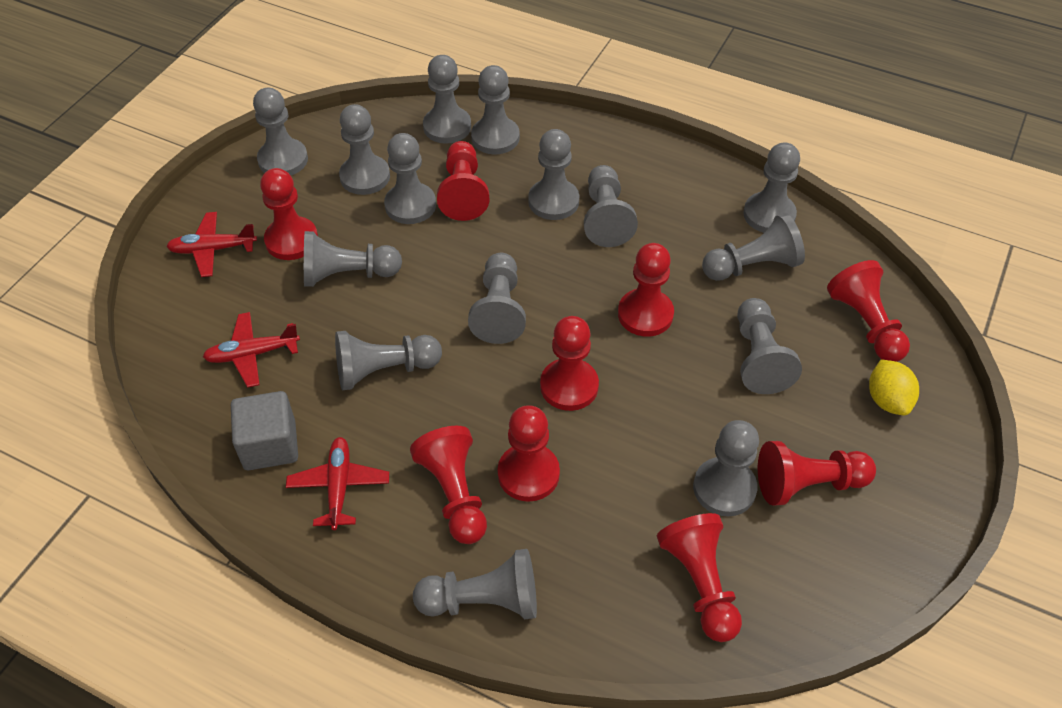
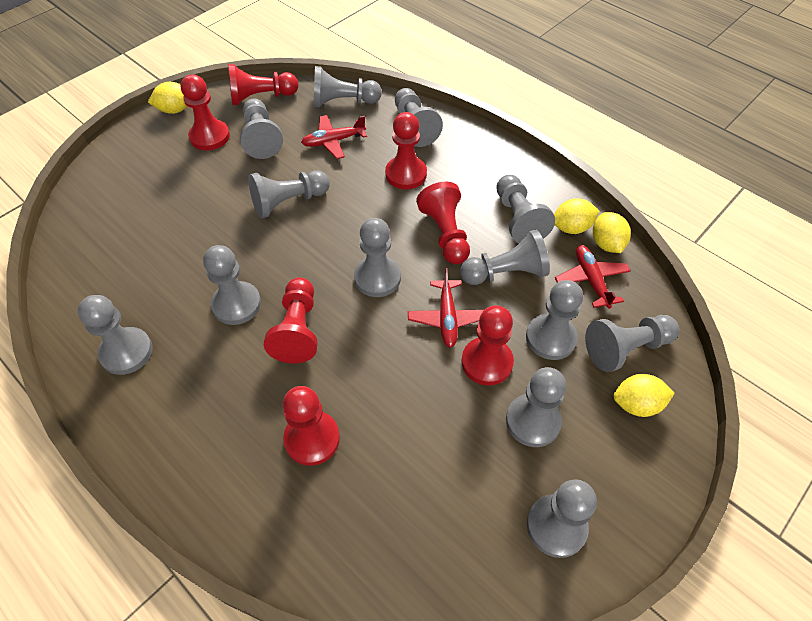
grey cube: 1 -> 0
grey pawn: 15 -> 13
red pawn: 9 -> 7
yellow lemon: 1 -> 4

